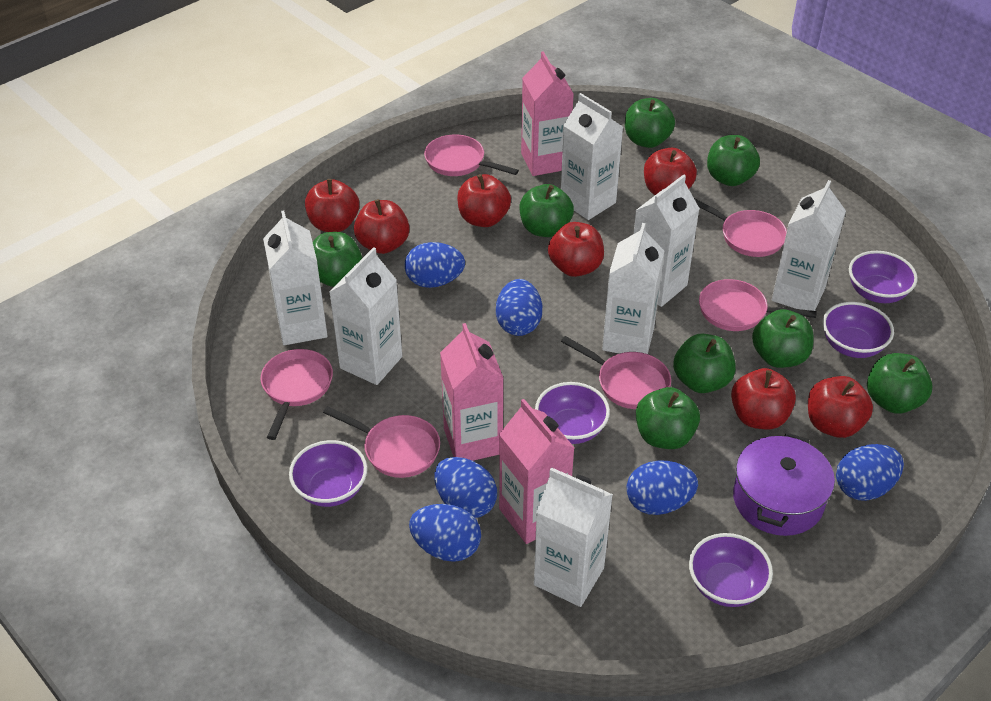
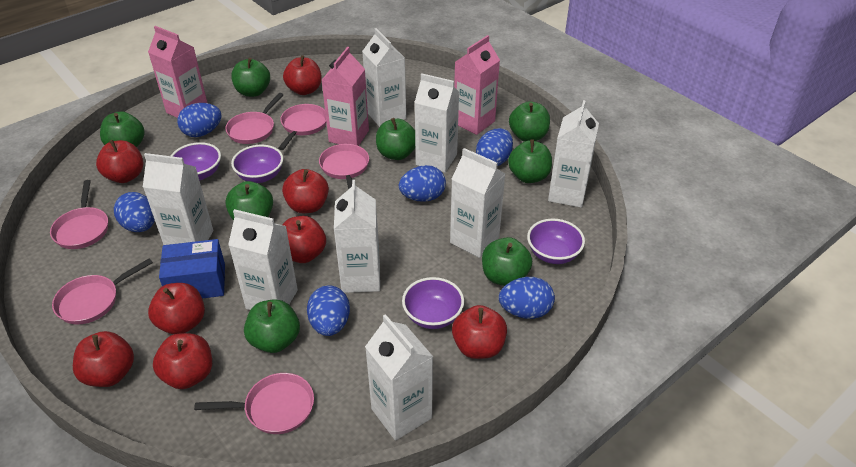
blue box: 0 -> 1
purple bowl: 5 -> 4
purple pot: 1 -> 0
red apple: 7 -> 8
white carton: 7 -> 8

